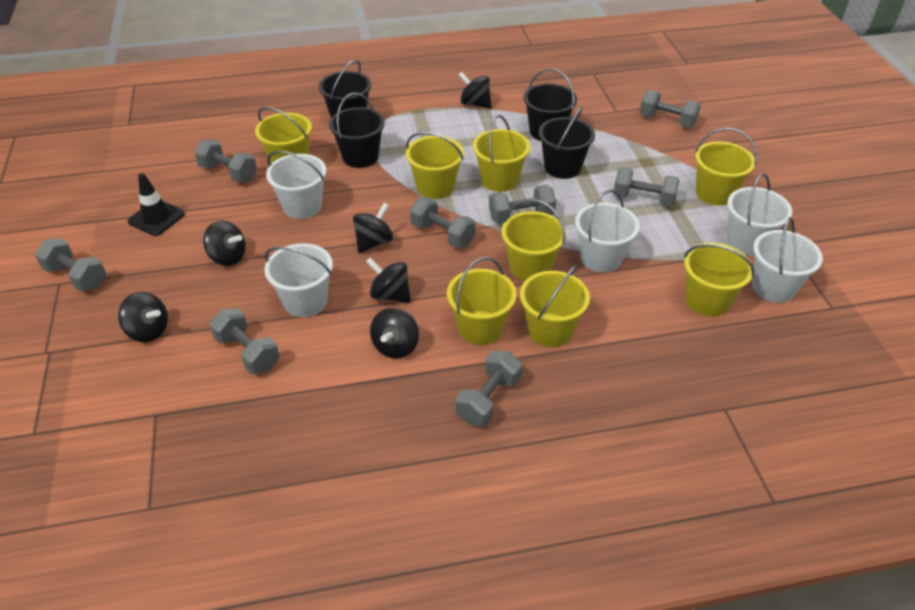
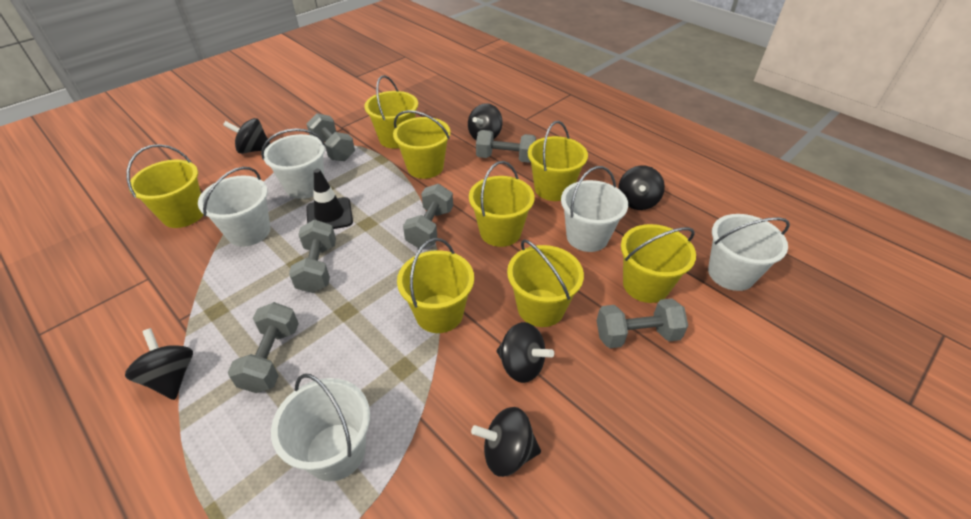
black bucket: 4 -> 0
grey dumbbell: 8 -> 6

